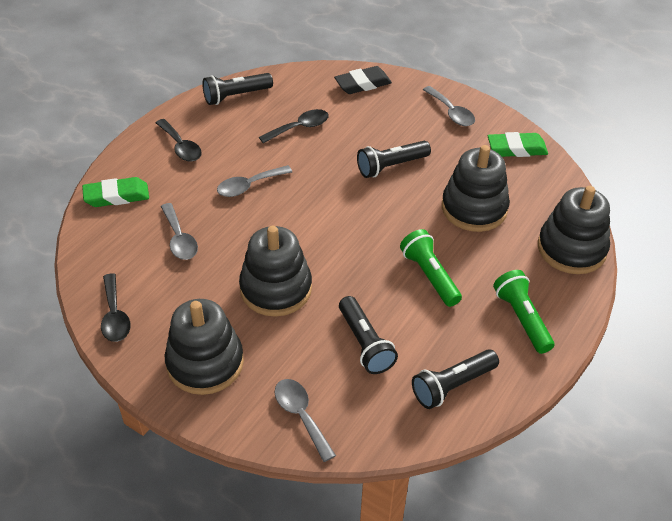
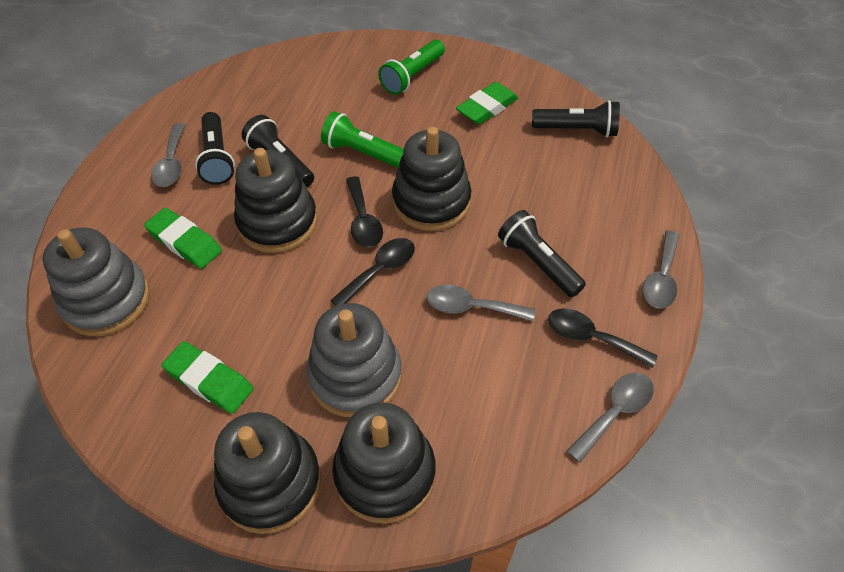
black eraser: 1 -> 0
green eraser: 2 -> 3
grey stacking toy: 0 -> 2

